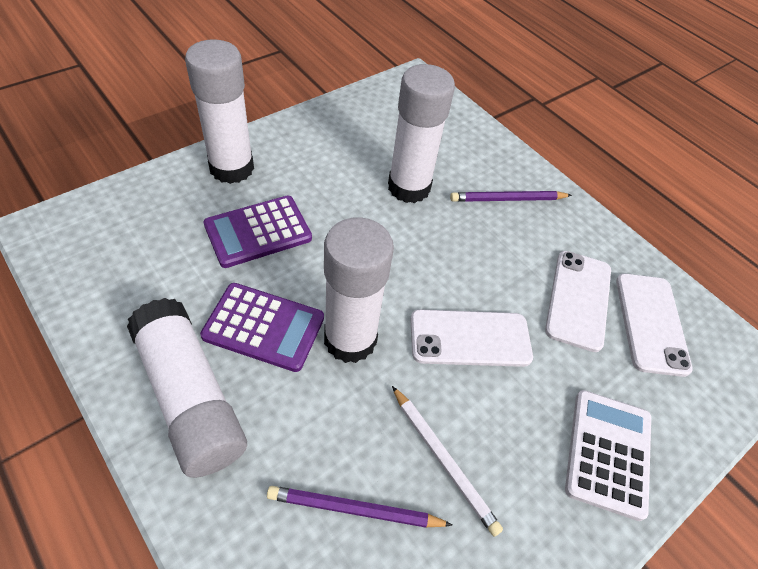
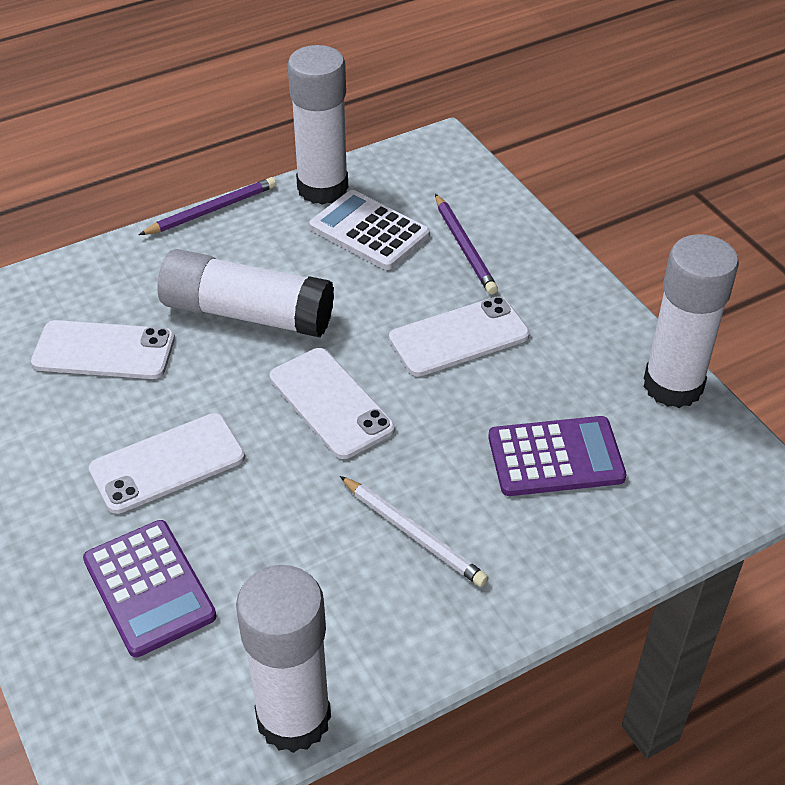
white phone: 3 -> 4

